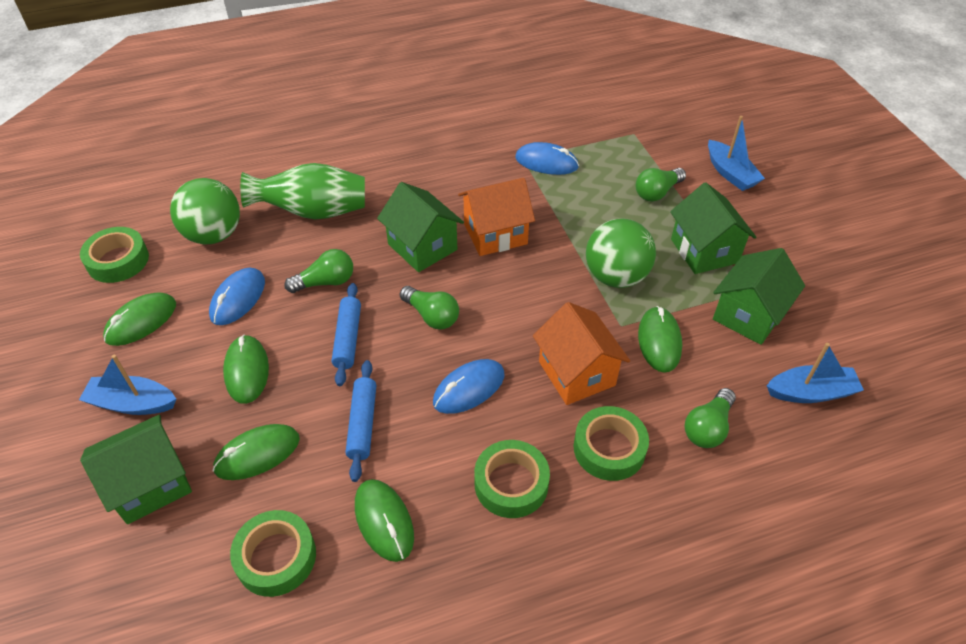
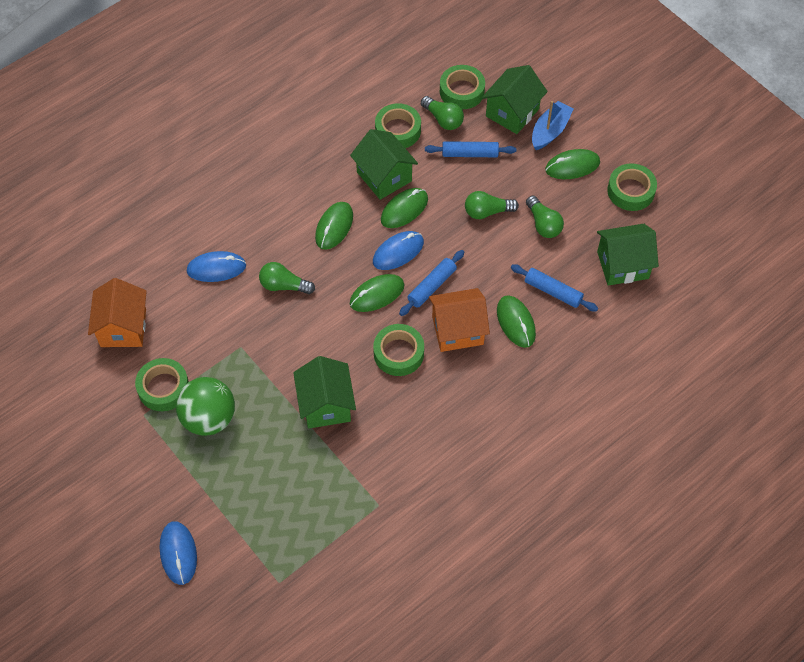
blue boat: 3 -> 1
blue rolling pin: 2 -> 3
green ball: 2 -> 1
green tape: 4 -> 5
green vase: 1 -> 0

